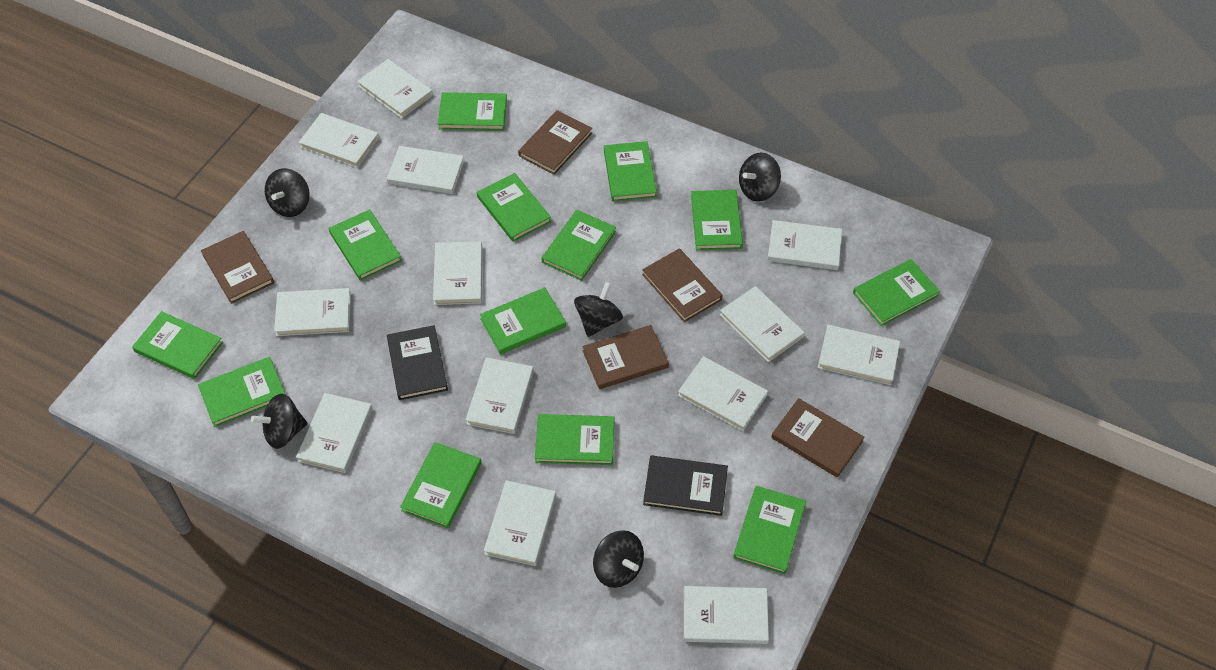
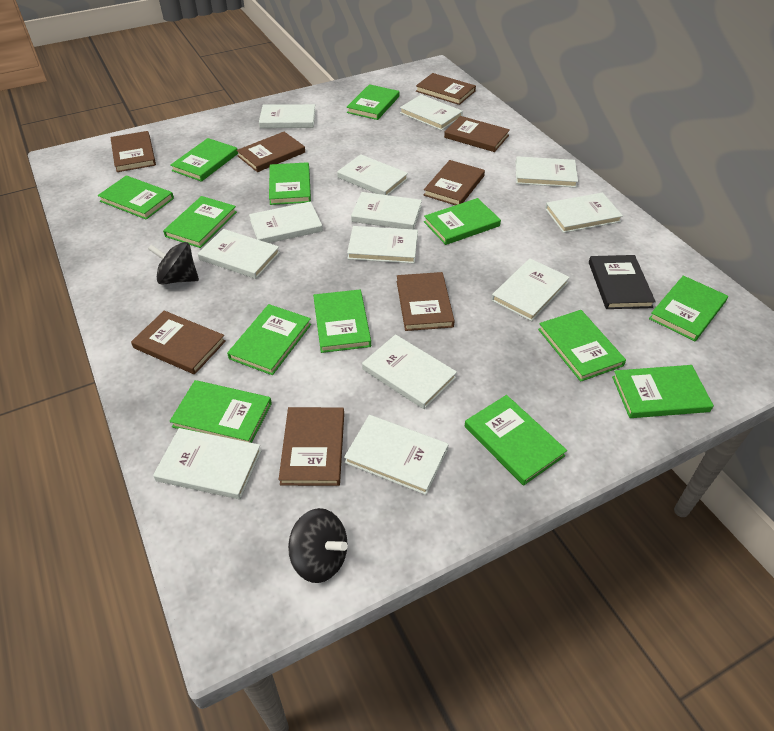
black book: 2 -> 1
black spinning top: 5 -> 2
brown book: 5 -> 8

